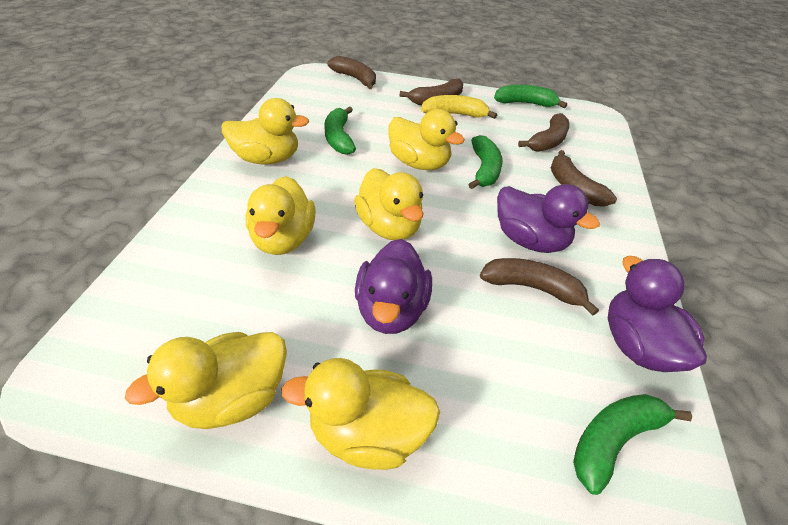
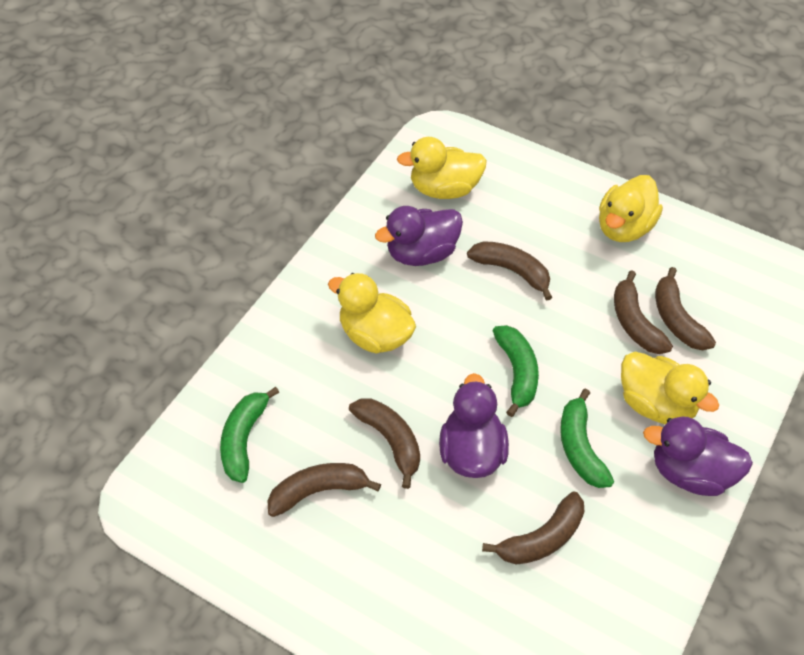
brown banana: 5 -> 6
green banana: 4 -> 3
yellow banana: 1 -> 0
yellow duck: 6 -> 4

